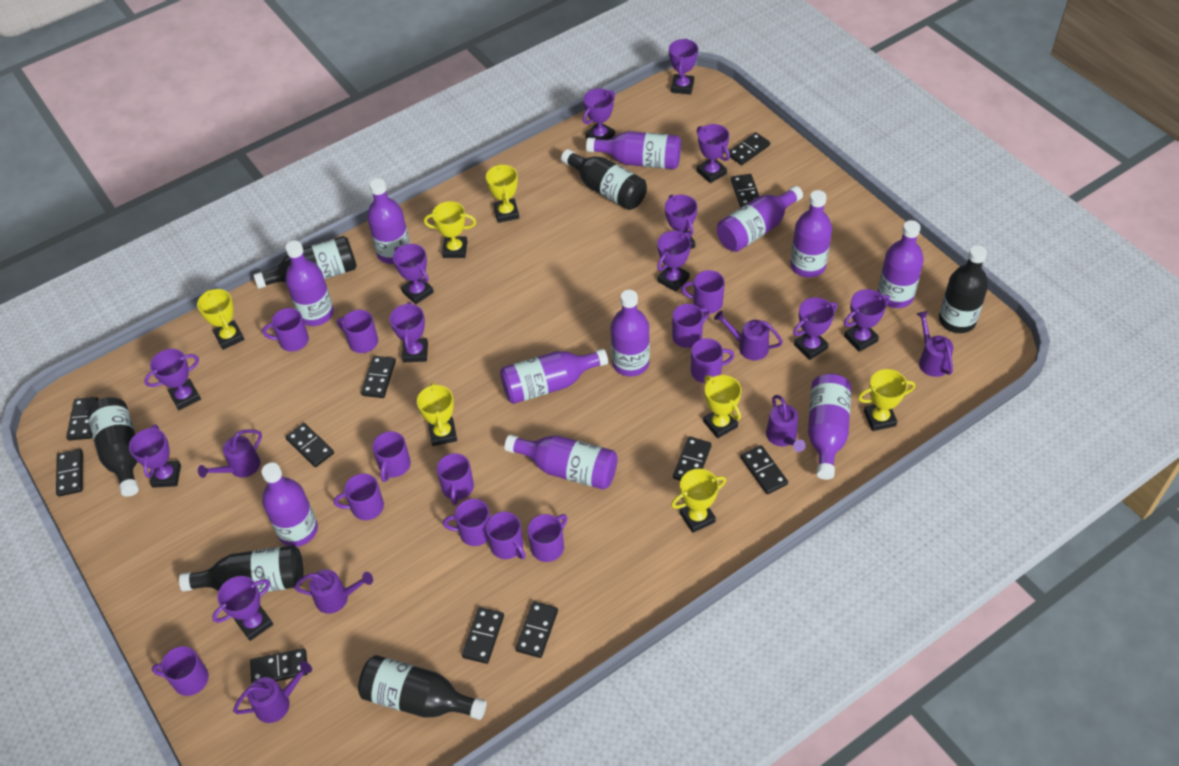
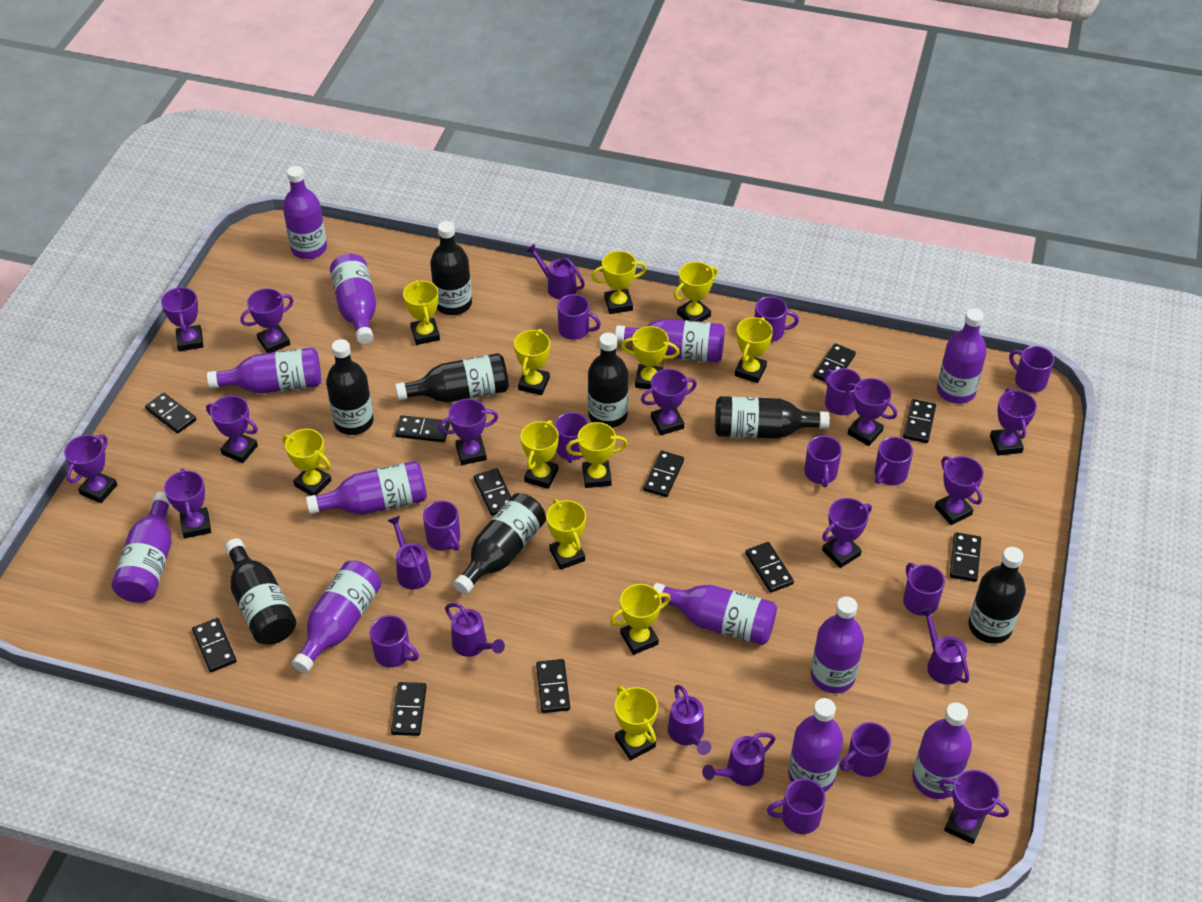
black bottle: 6 -> 8
purple bottle: 11 -> 12
yellow trophy: 7 -> 12

